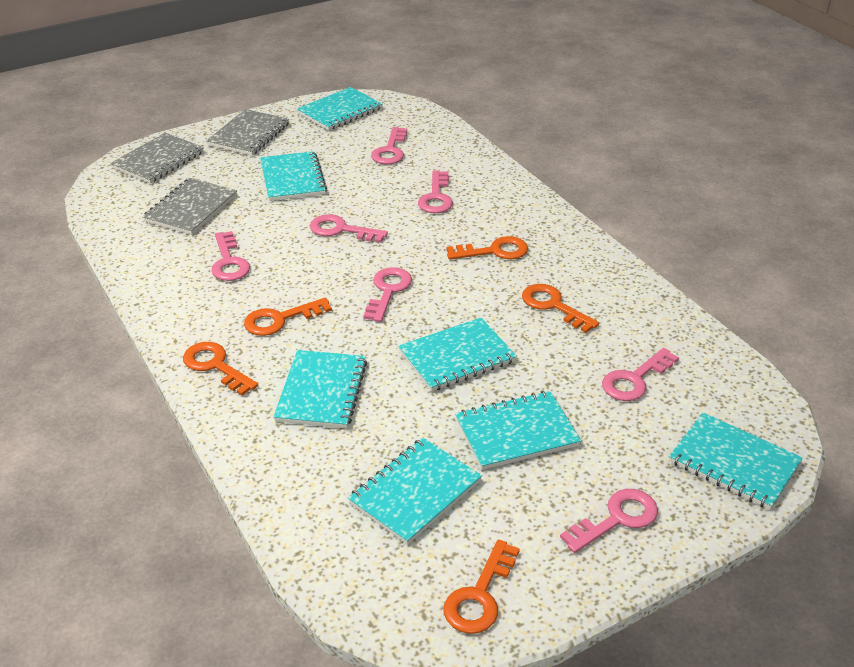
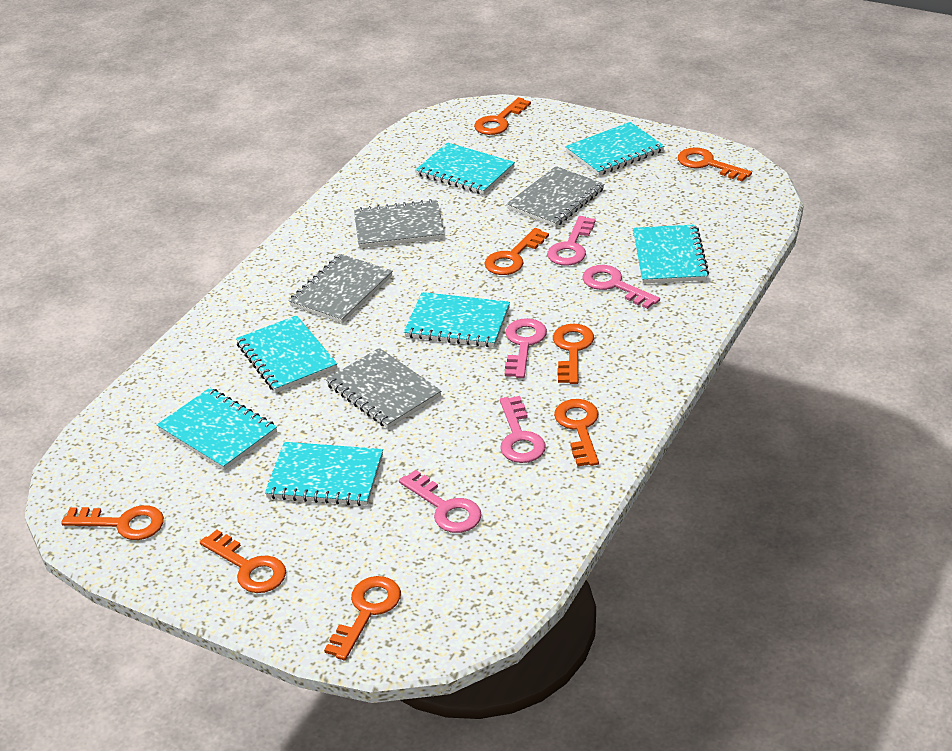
grey notebook: 3 -> 4
orange key: 5 -> 8
pink key: 7 -> 5

